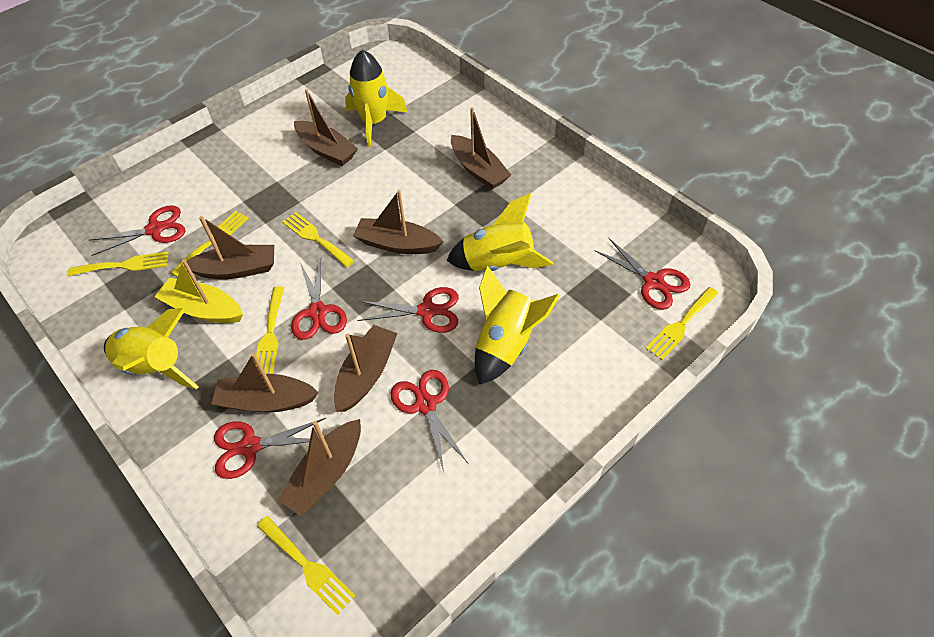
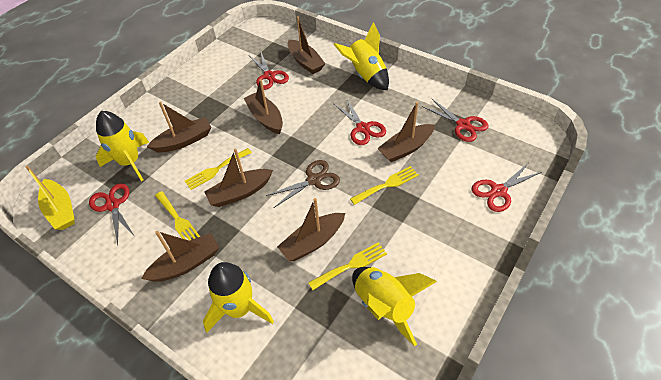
brown scissors: 0 -> 1
red scissors: 6 -> 5
yellow fork: 6 -> 4

